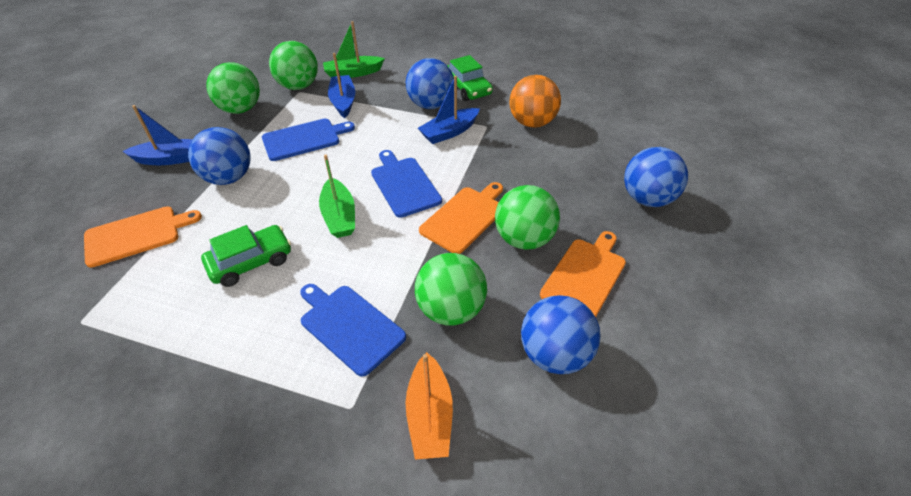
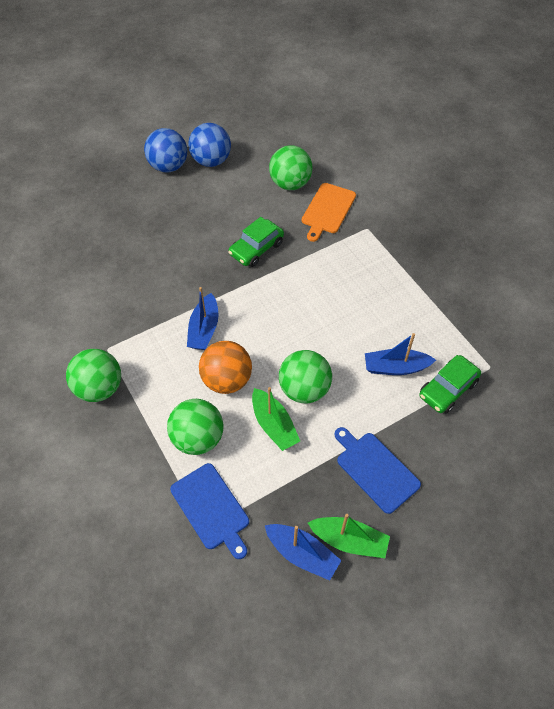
blue ball: 4 -> 2
blue cutting board: 3 -> 2
orange boat: 1 -> 0
orange cutting board: 3 -> 1

